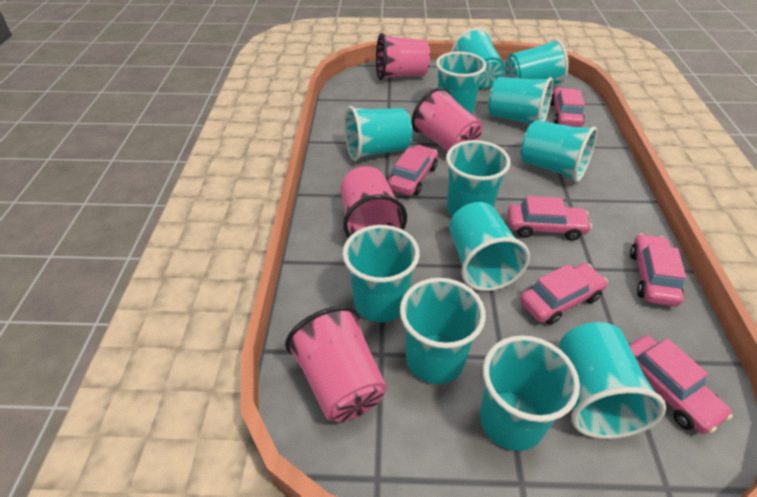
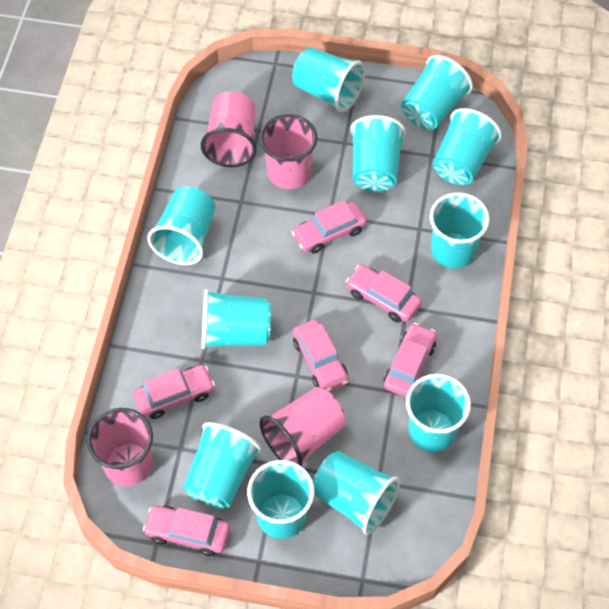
turquoise cup: 12 -> 11

